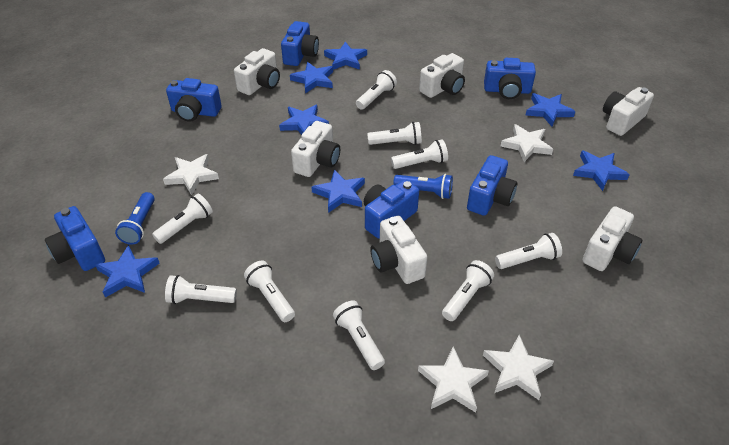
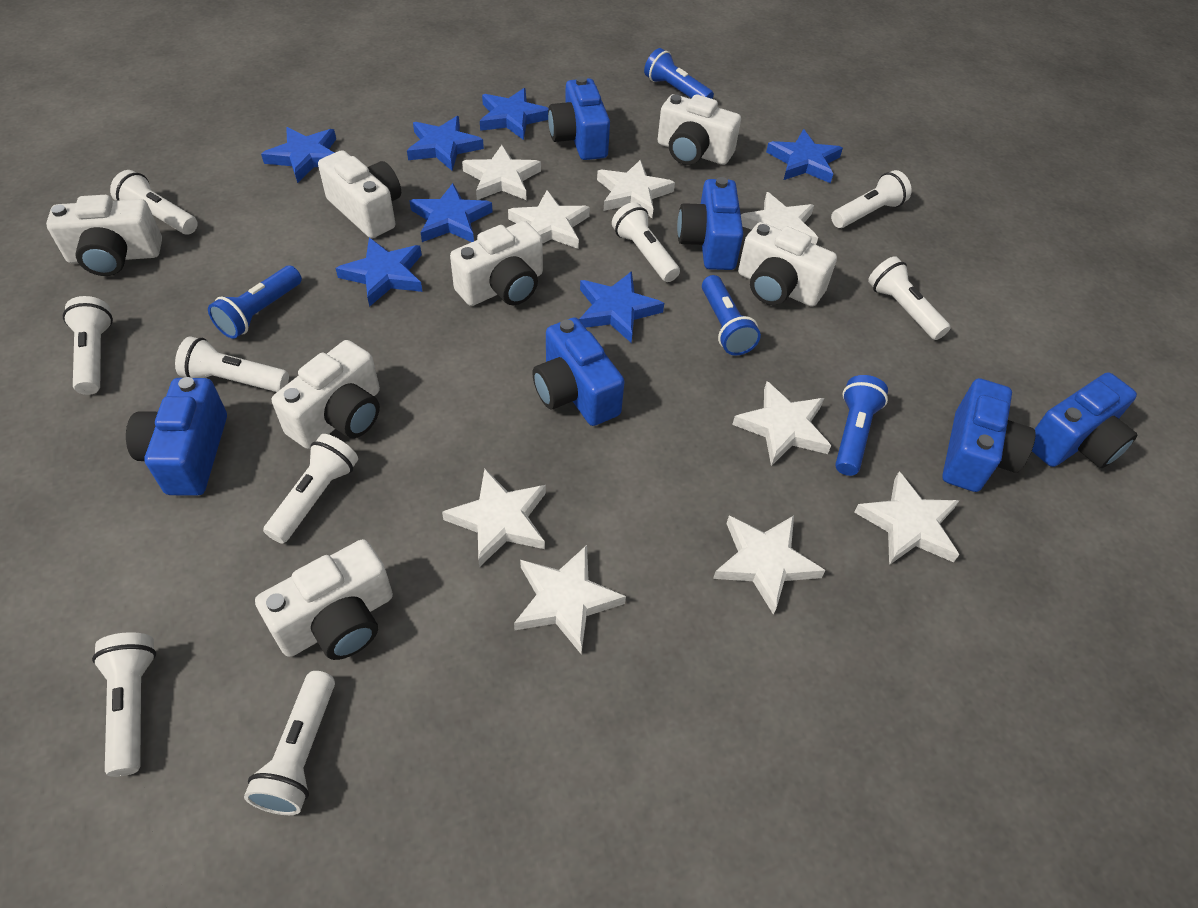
blue flashlight: 2 -> 4
white camera: 6 -> 7
white star: 4 -> 9

